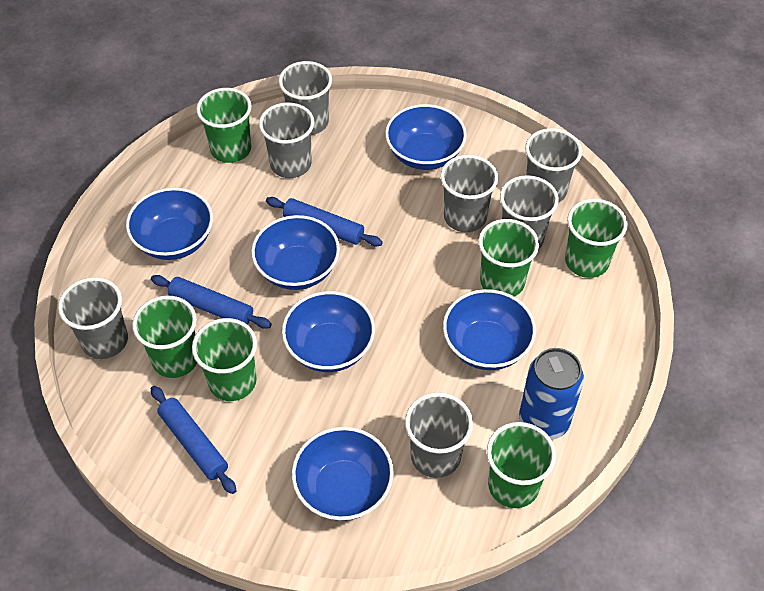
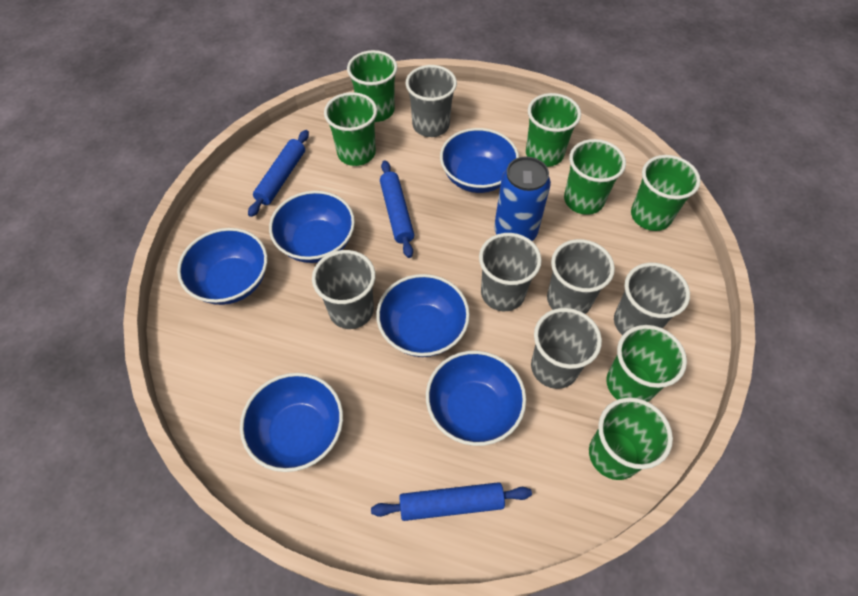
green cup: 6 -> 7
grey cup: 7 -> 6

